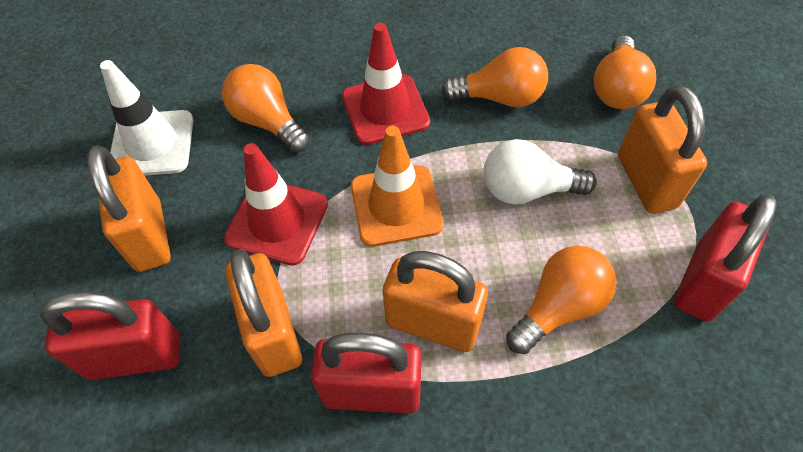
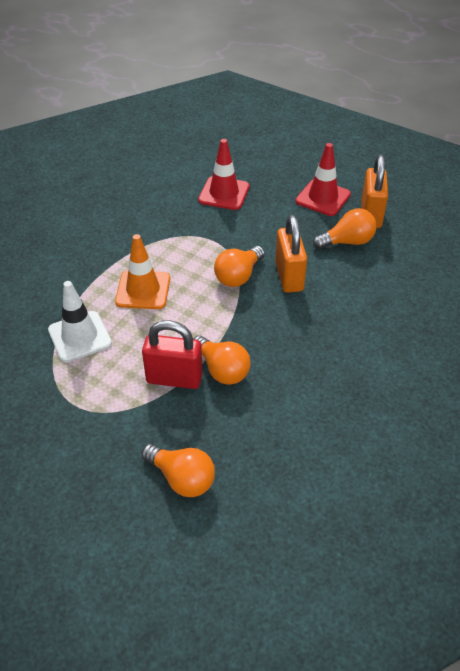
orange padlock: 4 -> 2
red padlock: 3 -> 1
white light bulb: 1 -> 0

